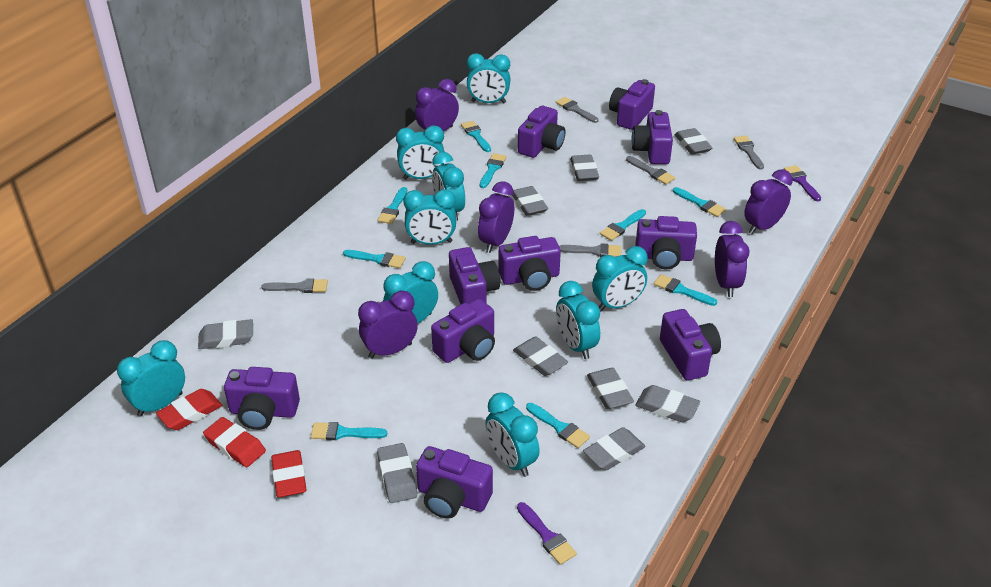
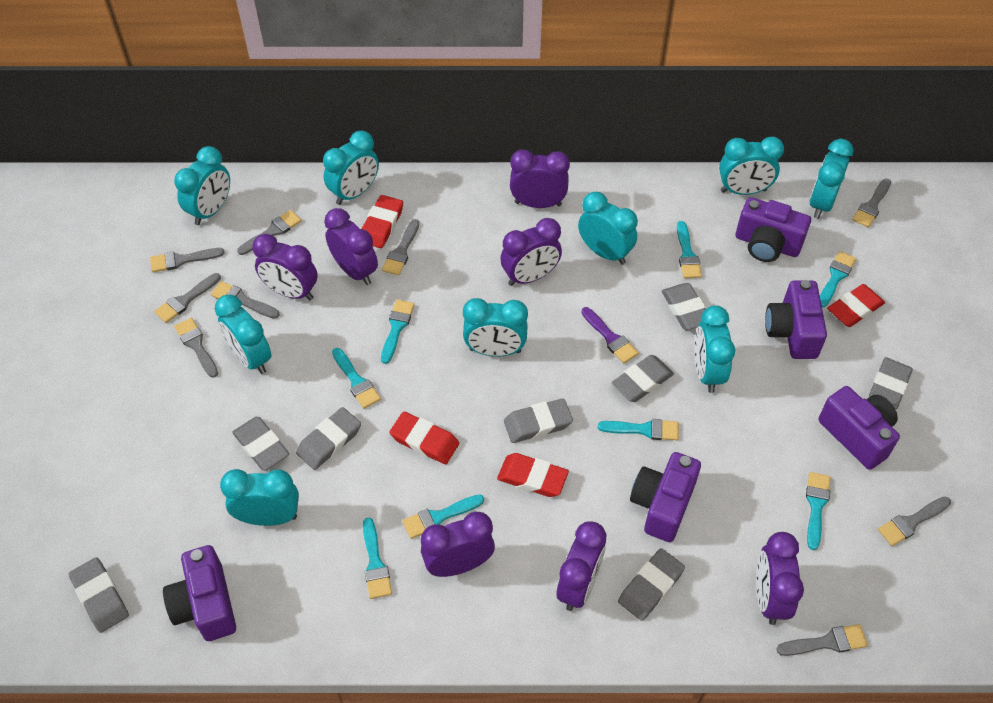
grey brush: 5 -> 9
grey eraser: 9 -> 8
purple brush: 2 -> 1
purple camera: 10 -> 5
purple clock: 5 -> 7
red eraser: 3 -> 4
turquoise brush: 9 -> 8

